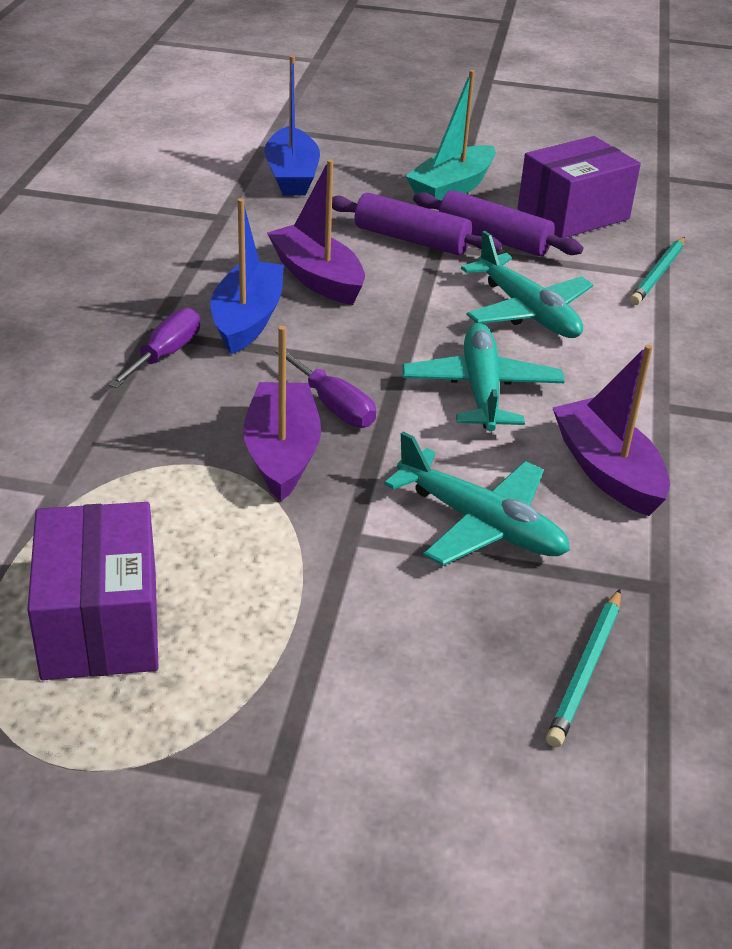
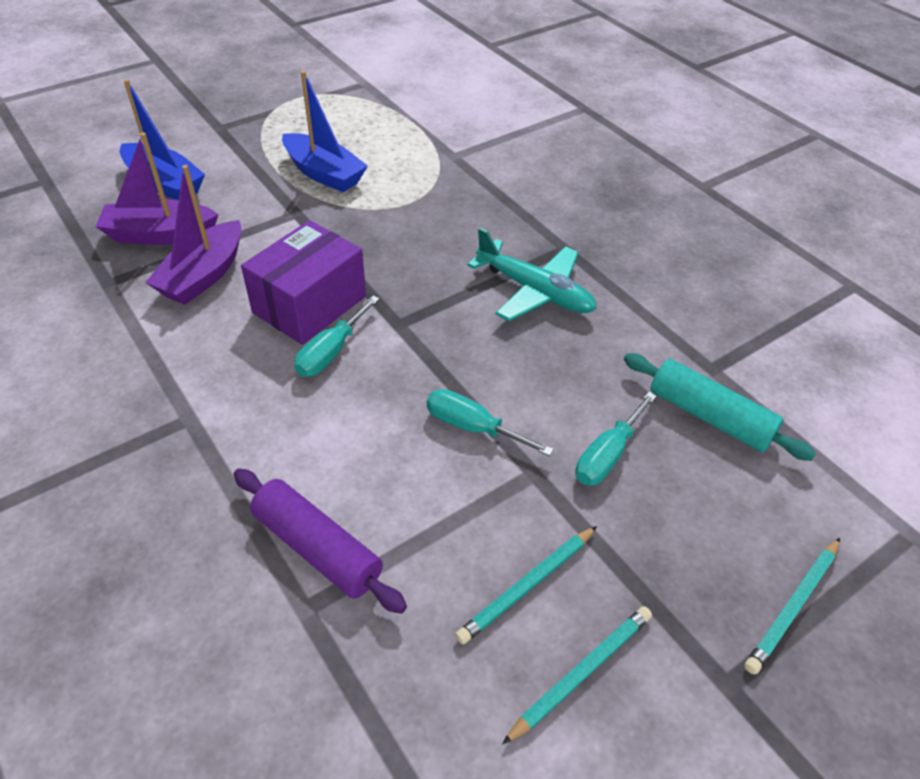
purple boat: 3 -> 2
purple box: 2 -> 1
purple rolling pin: 2 -> 1
purple screwdriver: 2 -> 0
turquoise boat: 1 -> 0
turquoise pencil: 2 -> 3
turquoise plane: 3 -> 1
turquoise rolling pin: 0 -> 1
turquoise screwdriver: 0 -> 3

